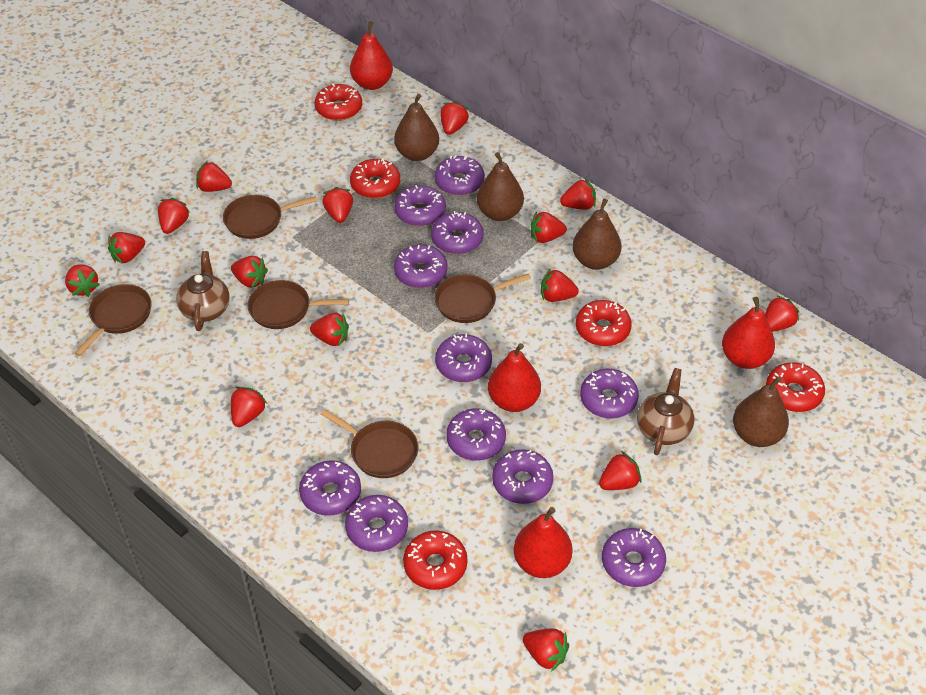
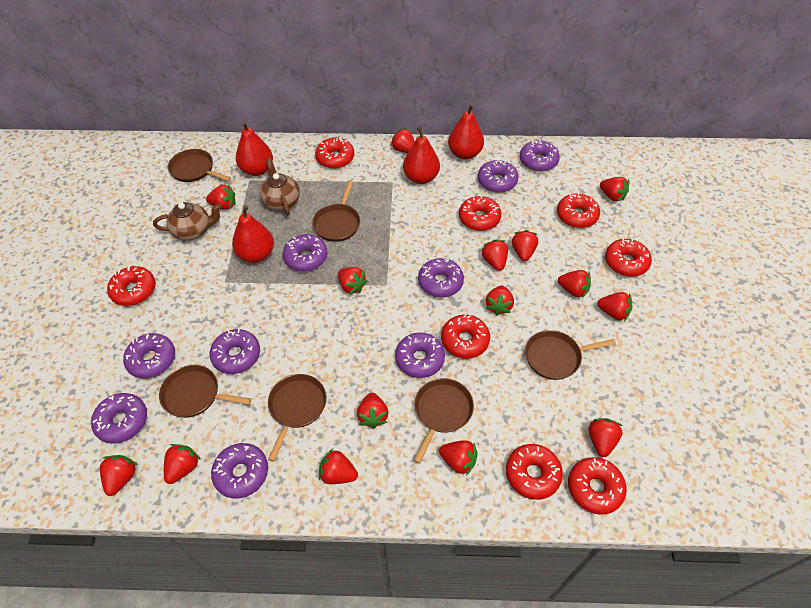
brown pan: 5 -> 6
brown pear: 4 -> 0
purple donut: 11 -> 9
red donut: 5 -> 8

